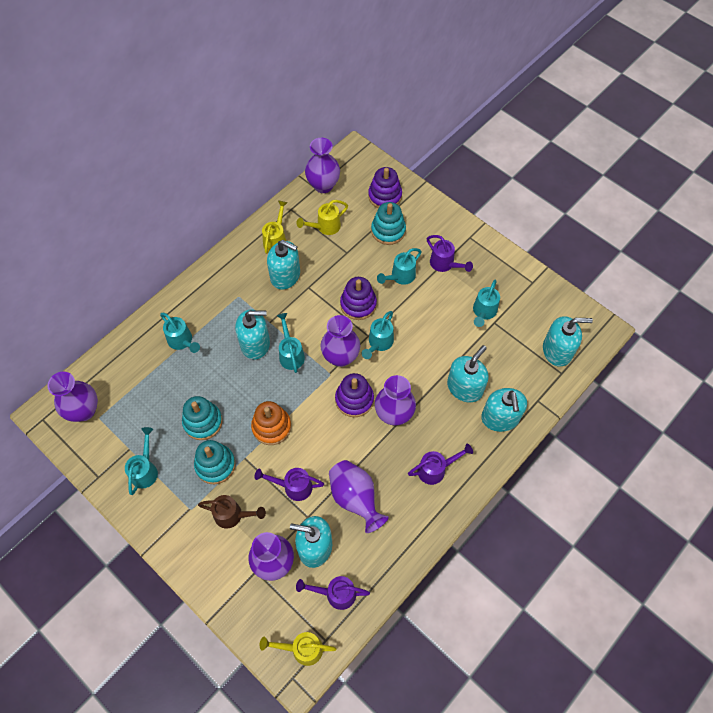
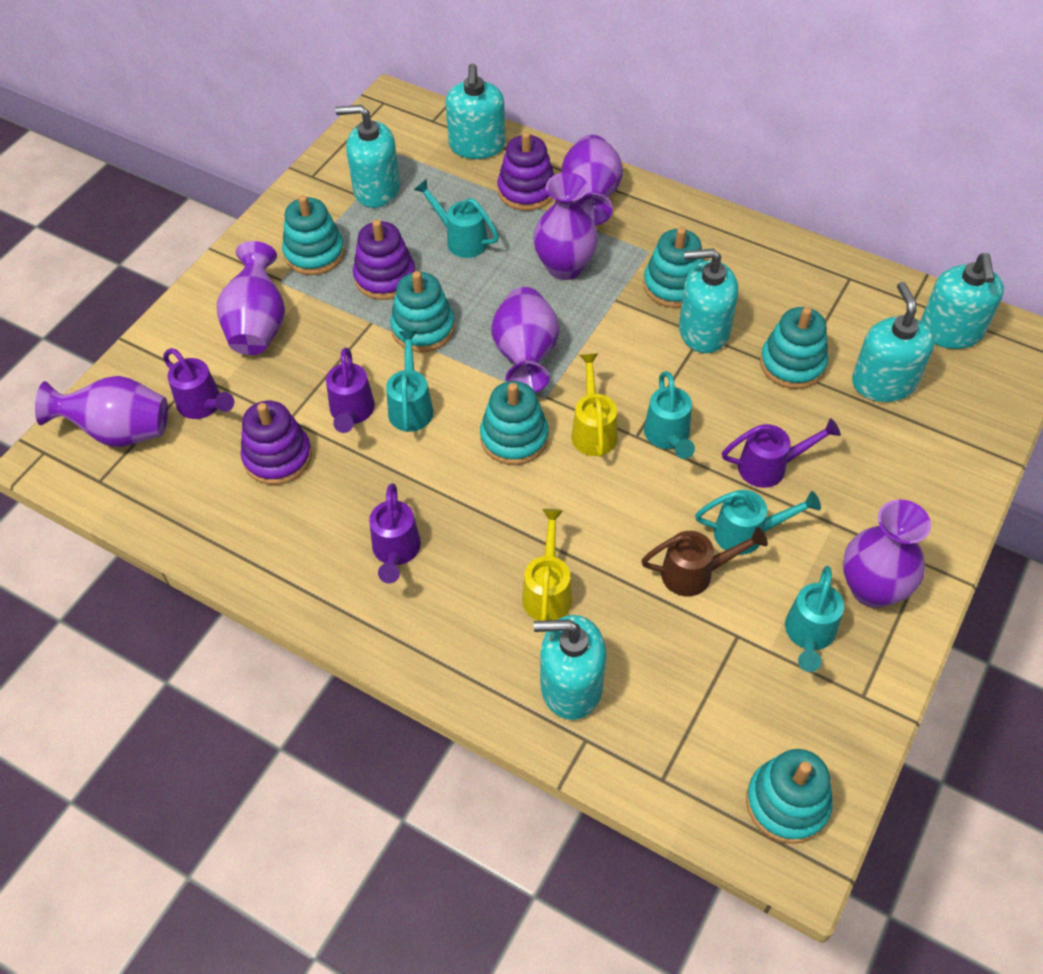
orange stacking toy: 1 -> 0
turquoise stacking toy: 3 -> 6
turquoise watering can: 6 -> 5
yellow watering can: 3 -> 2

